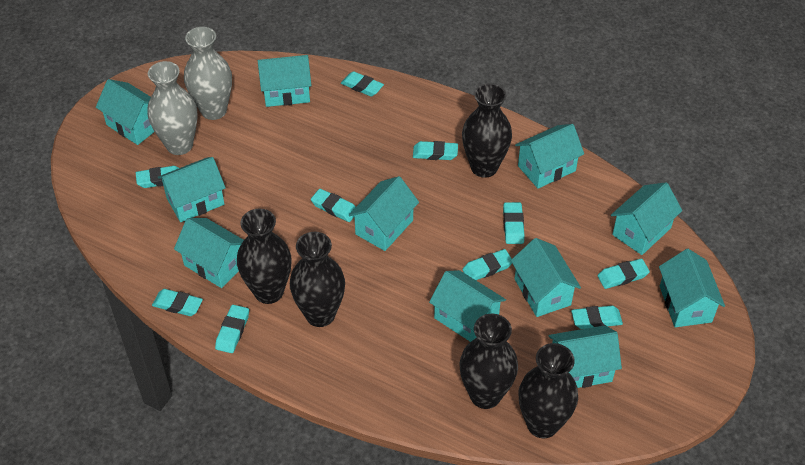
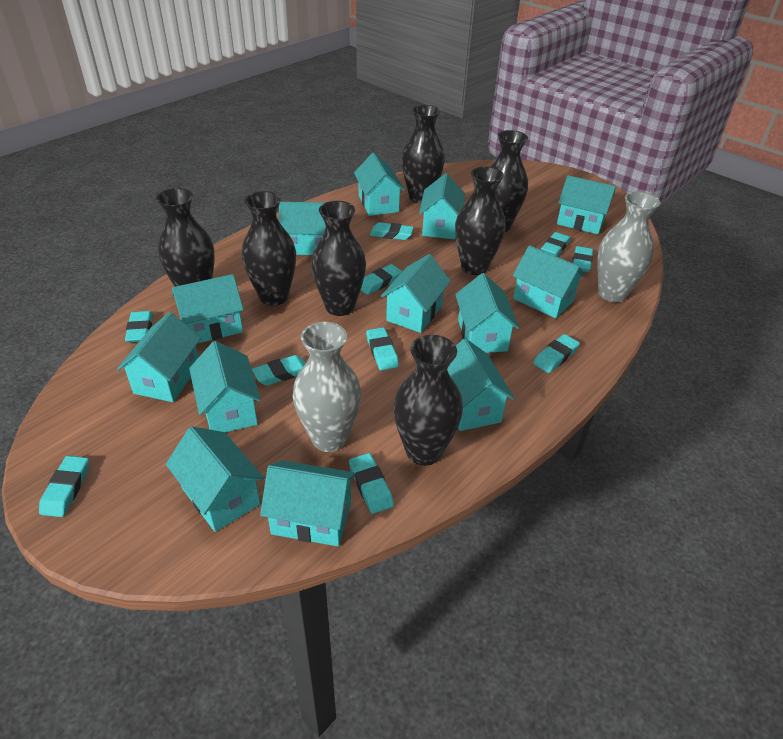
black vase: 5 -> 7
turquoise house: 11 -> 13

